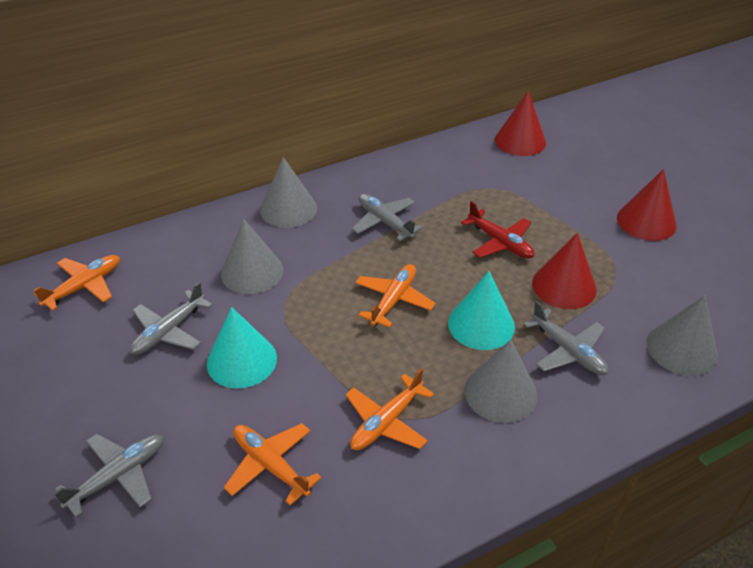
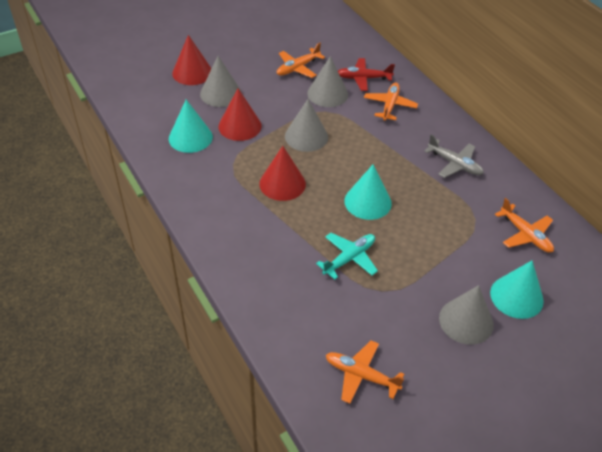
grey plane: 4 -> 1
turquoise cone: 2 -> 3
turquoise plane: 0 -> 1

